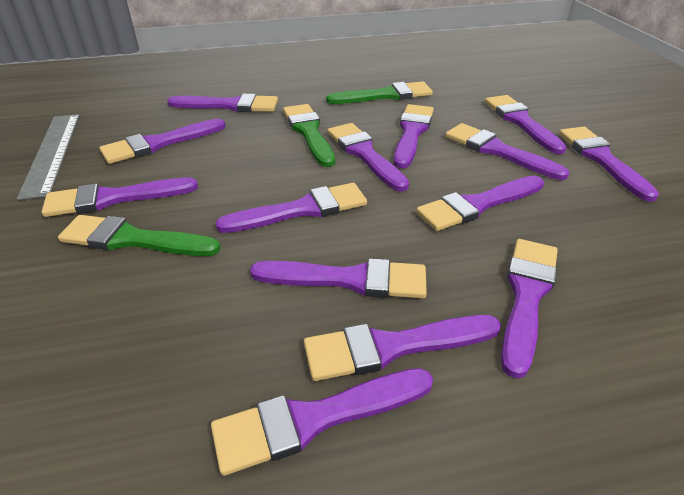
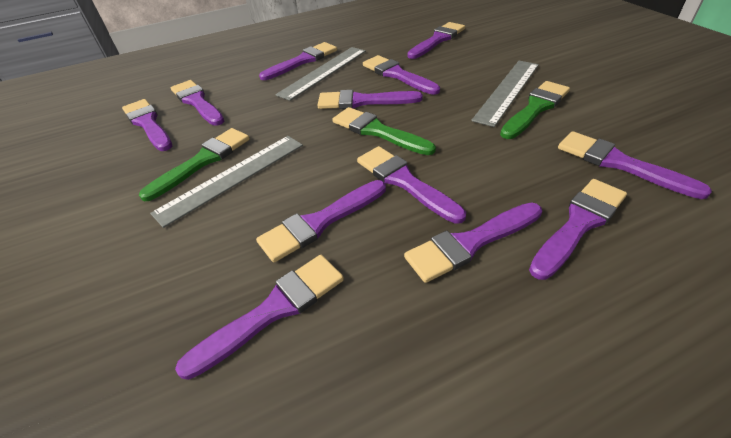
grey ruler: 1 -> 3
purple brush: 14 -> 12

